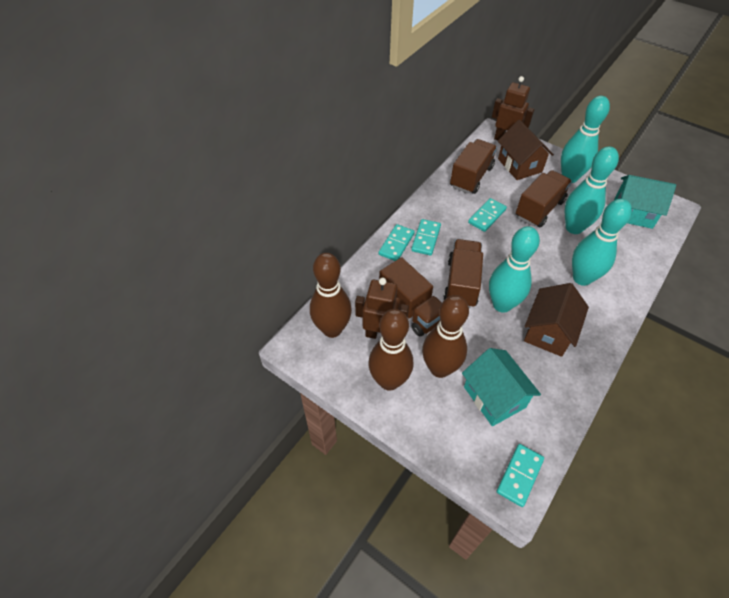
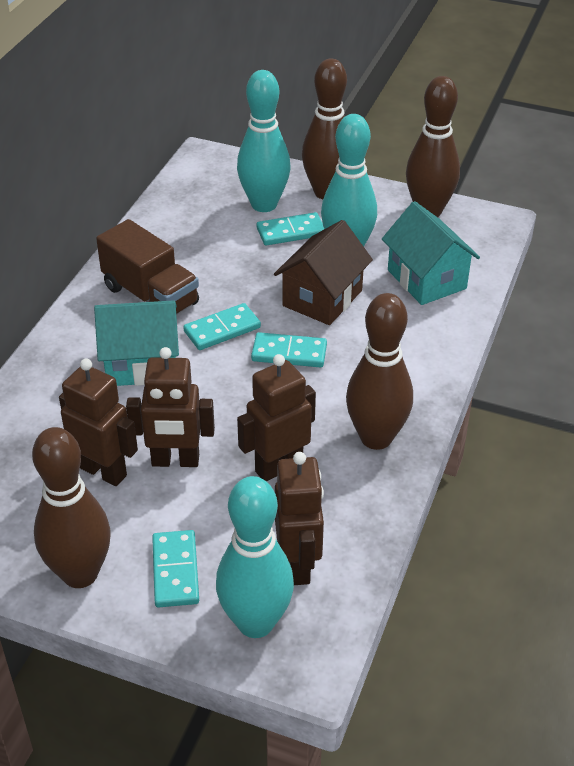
brown bowling pin: 3 -> 4
brown house: 2 -> 1
brown robot: 2 -> 4
brown truck: 4 -> 1
turquoise bowling pin: 4 -> 3

